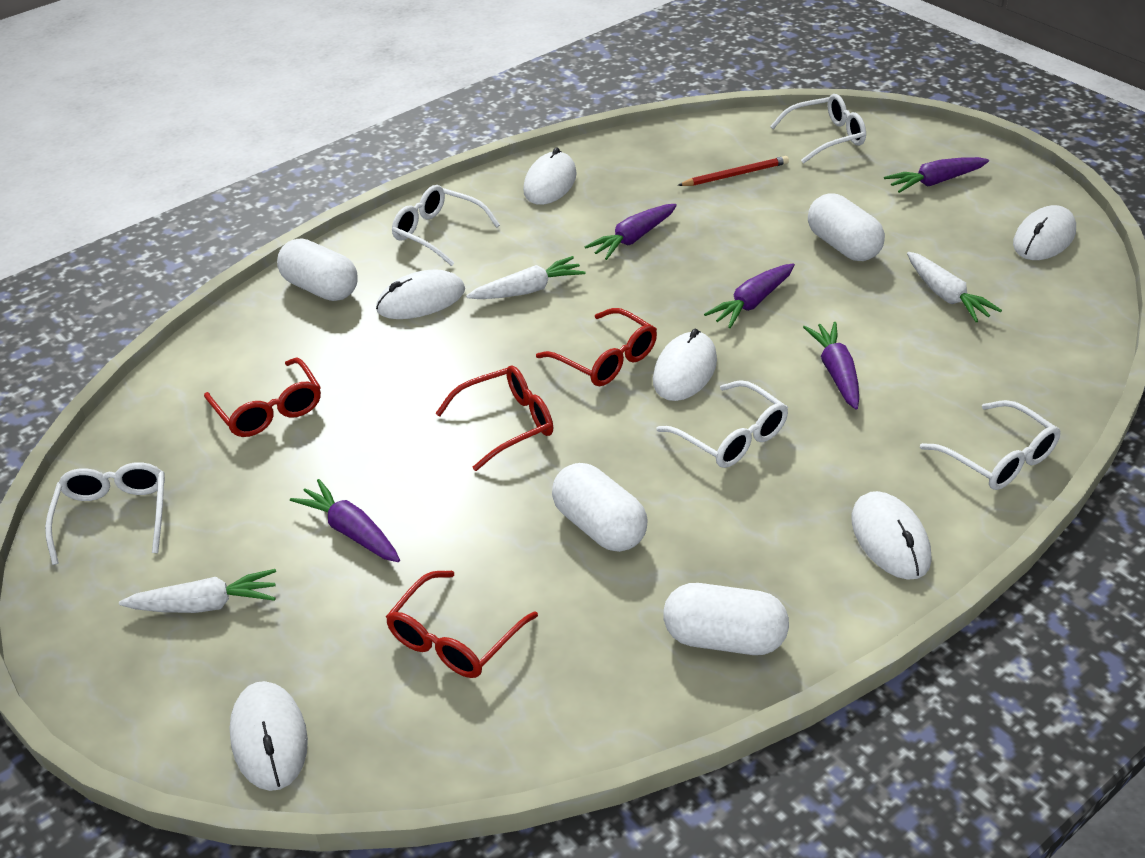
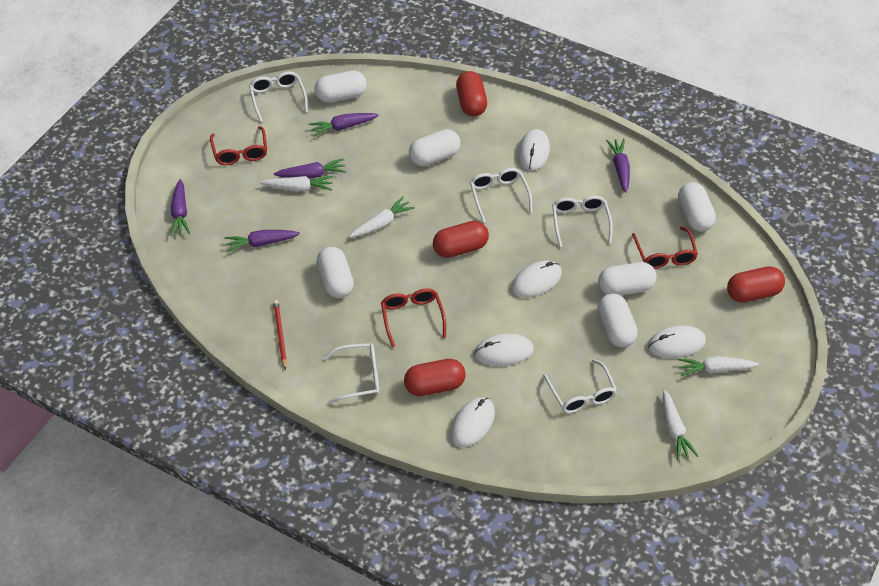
red capsule: 0 -> 4
red glasses: 4 -> 3
white capsule: 4 -> 6
white carrot: 3 -> 4
white mouse: 6 -> 5

